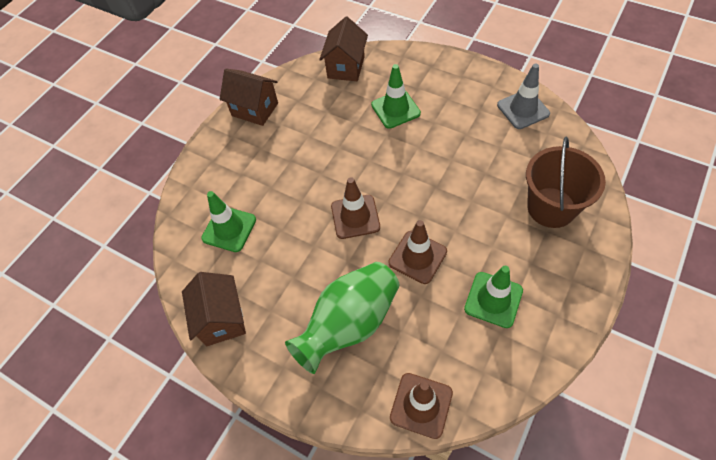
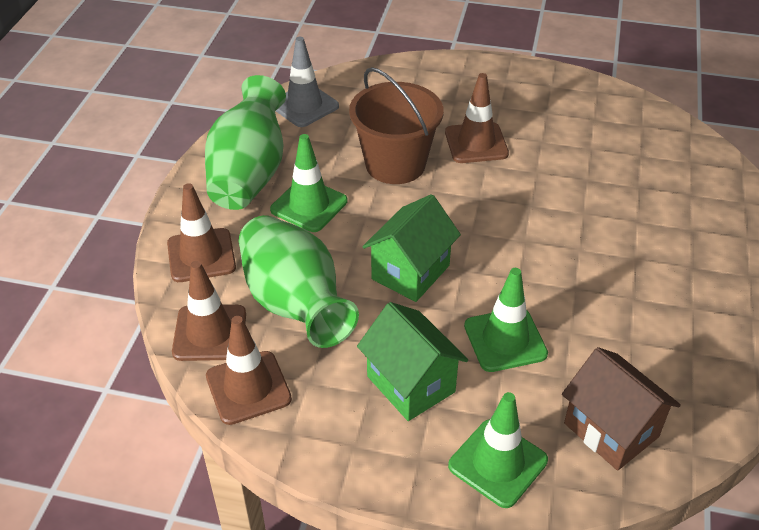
brown house: 3 -> 1
brown traffic cone: 3 -> 4
green house: 0 -> 2
green vase: 1 -> 2

